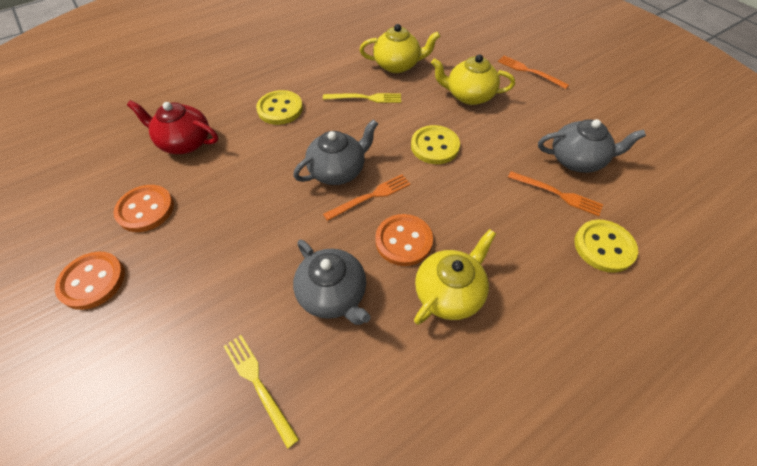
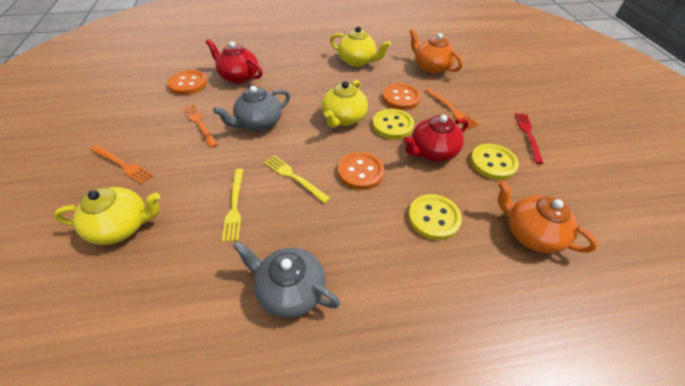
grey teapot: 3 -> 2
orange teapot: 0 -> 2
red fork: 0 -> 1
red teapot: 1 -> 2

